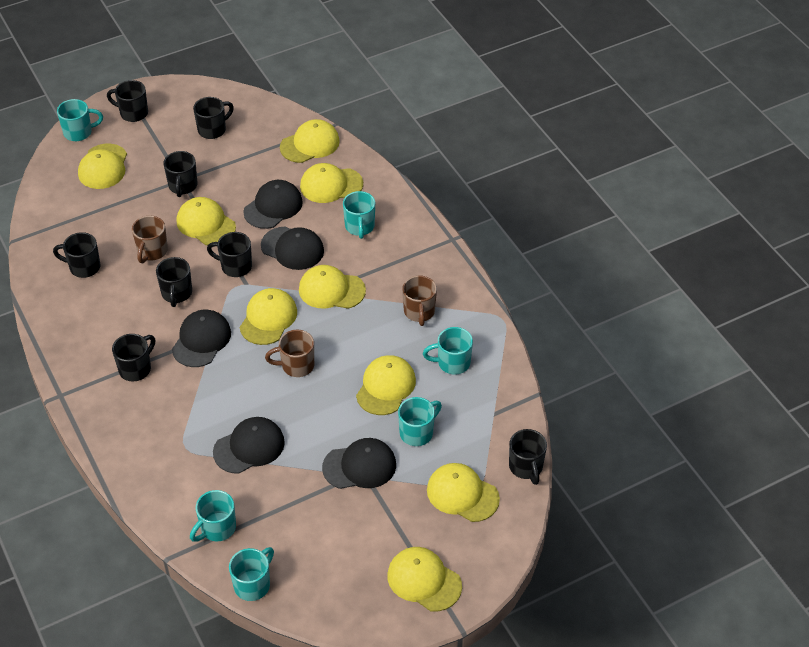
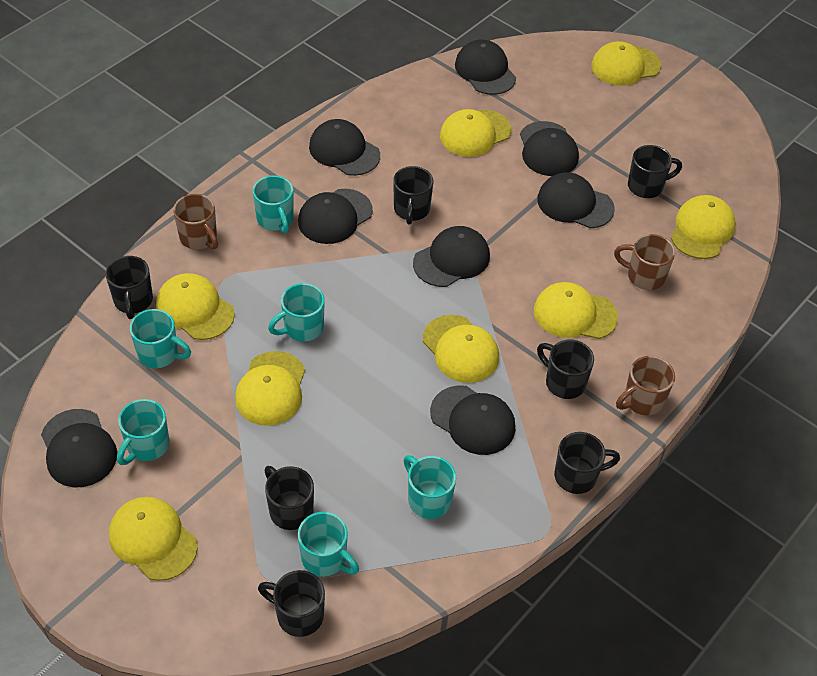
black cap: 5 -> 8
black mug: 8 -> 7
yellow cap: 9 -> 8

